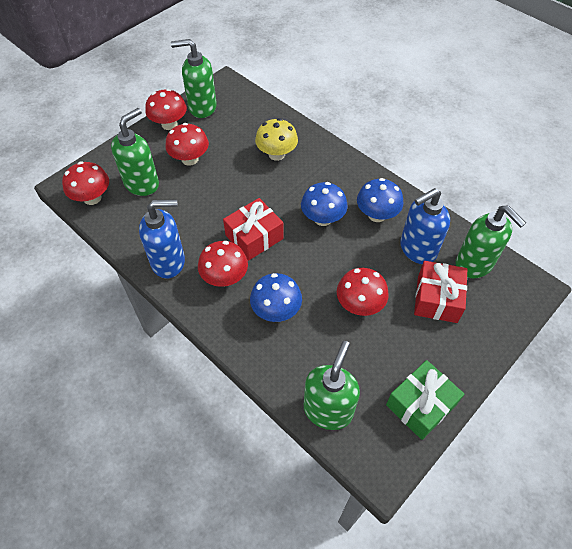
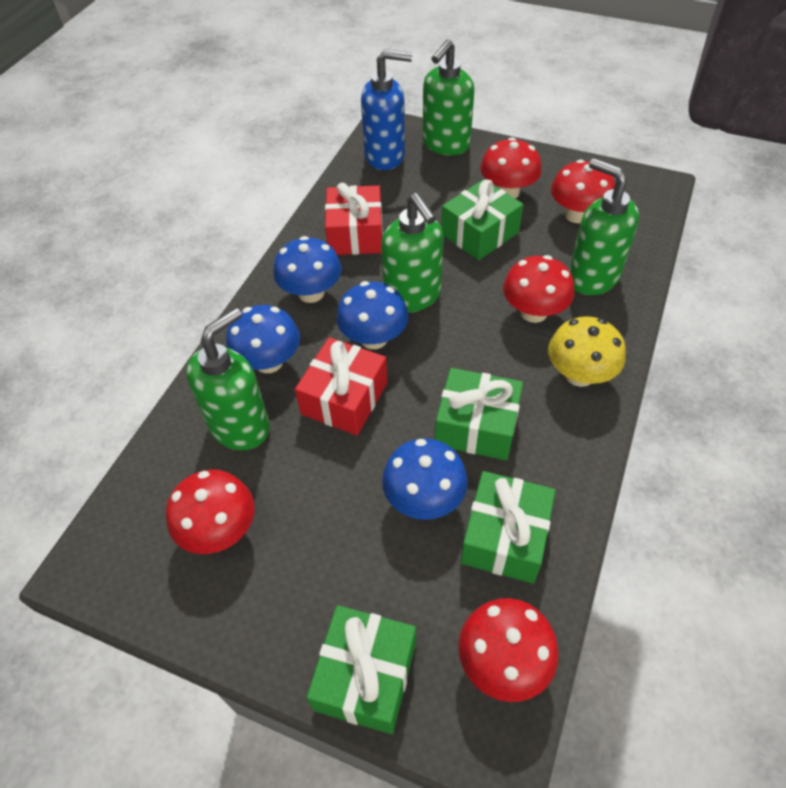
blue mushroom: 3 -> 4
blue soap dispenser: 2 -> 1
green gift: 1 -> 4

